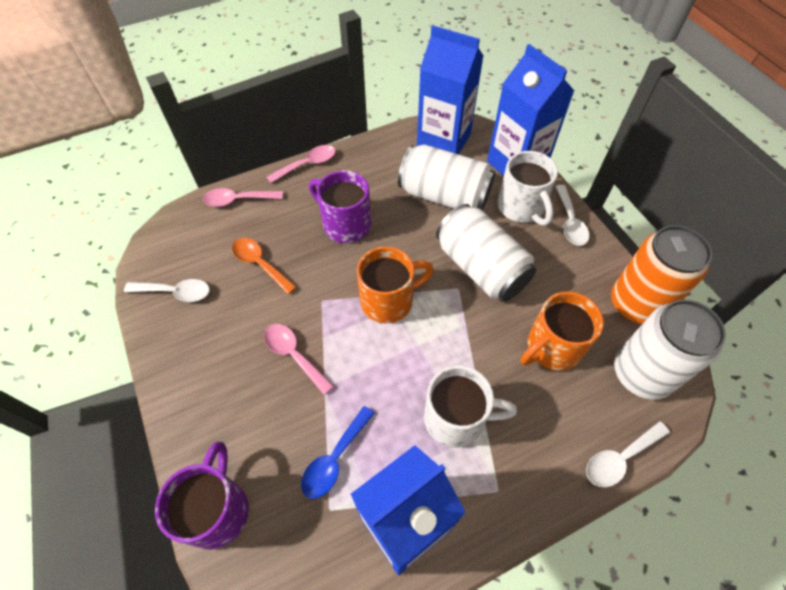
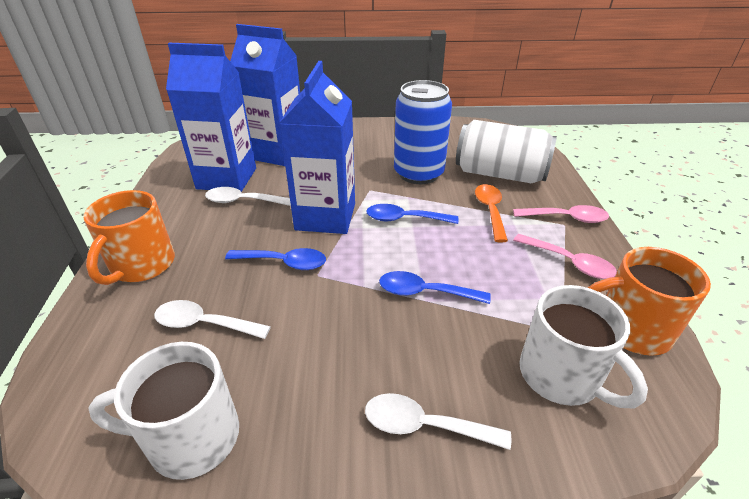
blue can: 0 -> 1
blue spoon: 1 -> 3
orange can: 1 -> 0
pink spoon: 3 -> 2
purple mug: 2 -> 0
white can: 3 -> 1

